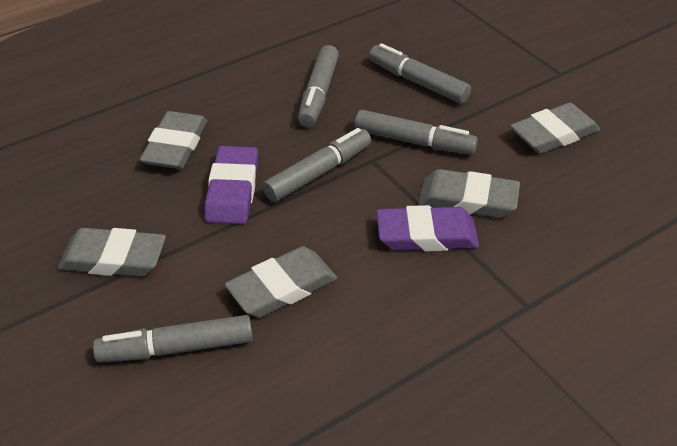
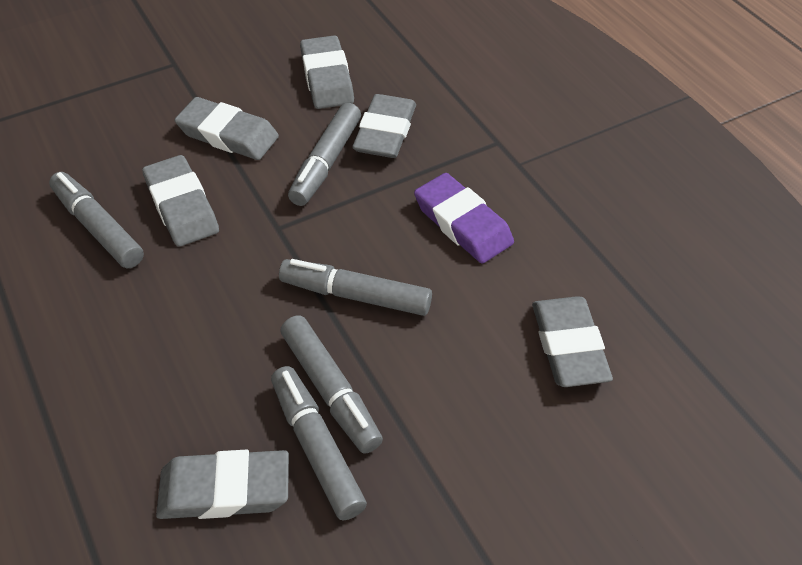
grey eraser: 5 -> 6
purple eraser: 2 -> 1

